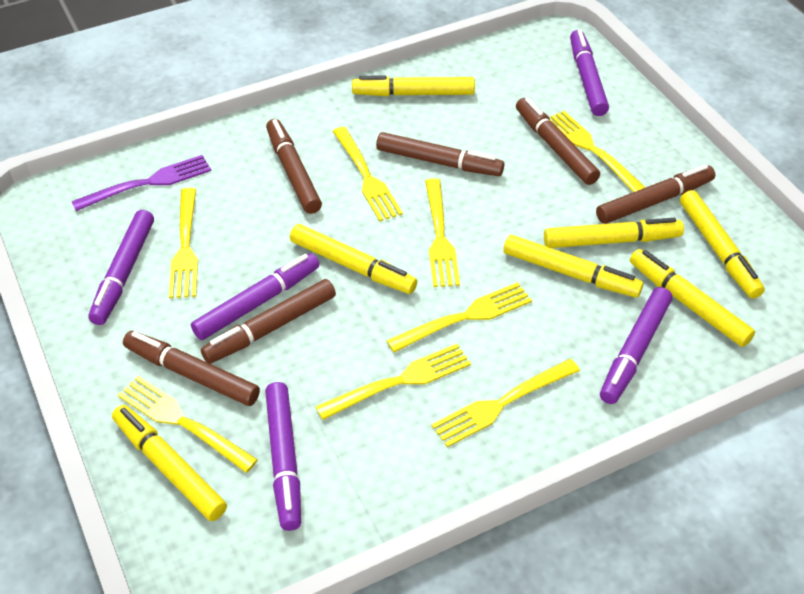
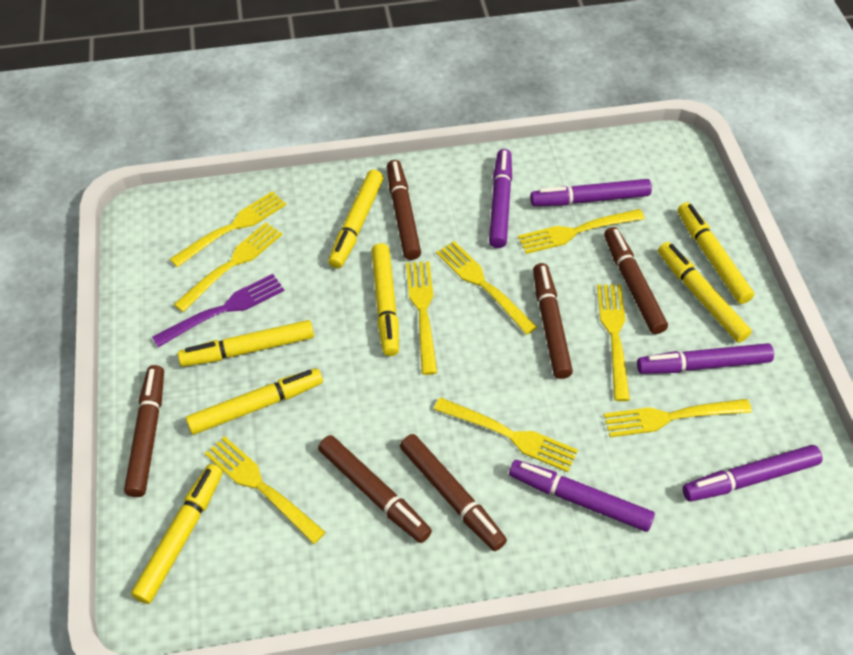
yellow fork: 8 -> 9

